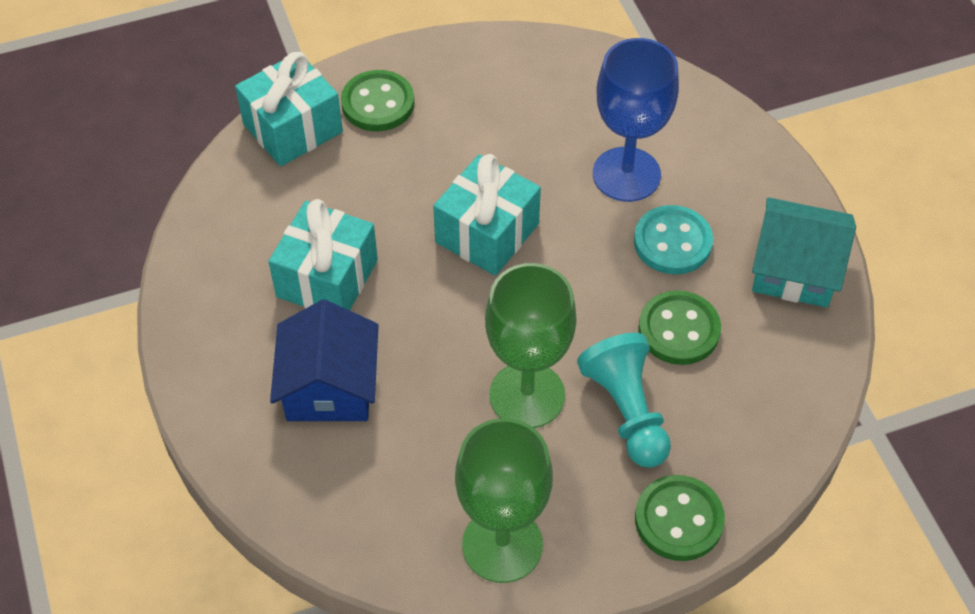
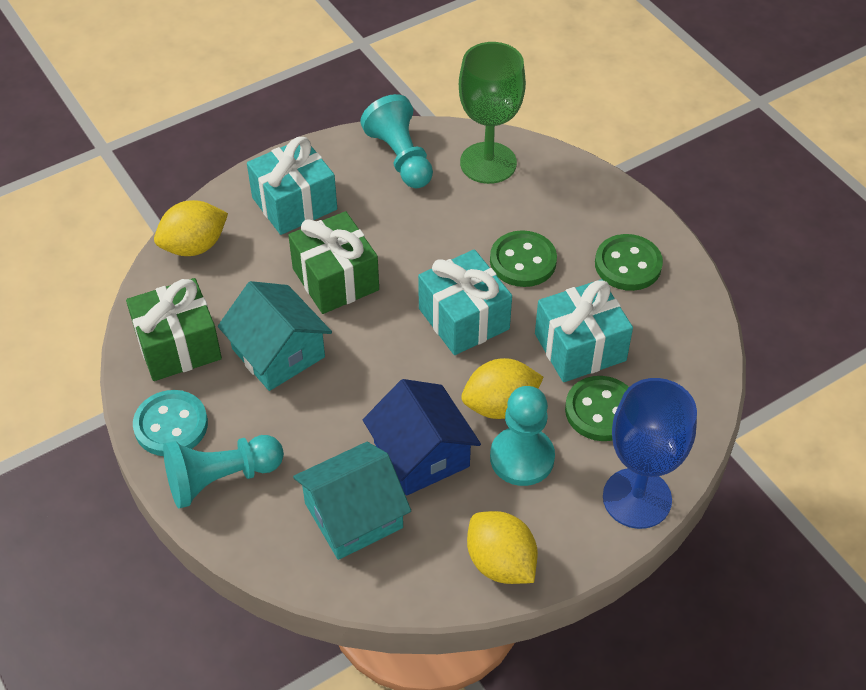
green gift: 0 -> 2
green goblet: 2 -> 1
turquoise house: 1 -> 2
turquoise pawn: 1 -> 3
yellow lemon: 0 -> 3

